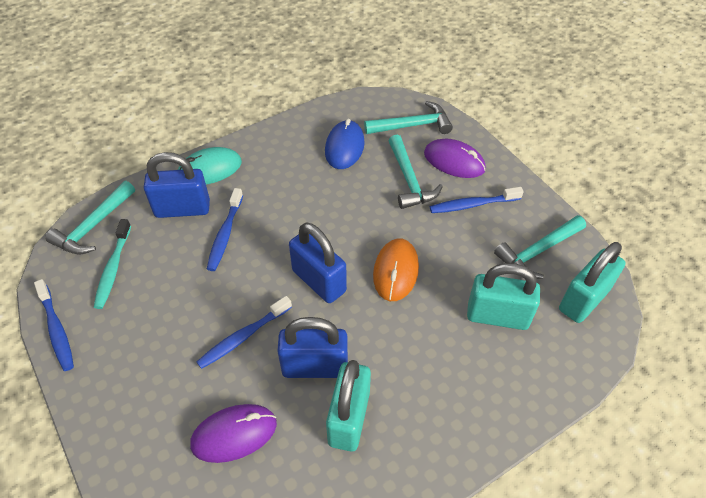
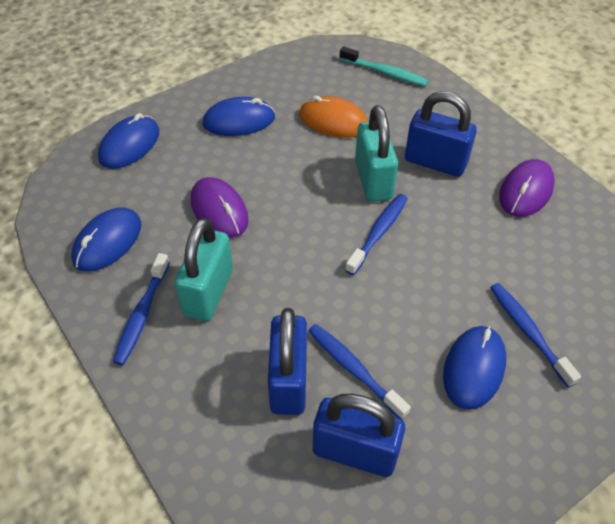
blue mouse: 1 -> 4
turquoise hammer: 4 -> 0
turquoise mouse: 1 -> 0
turquoise padlock: 3 -> 2

